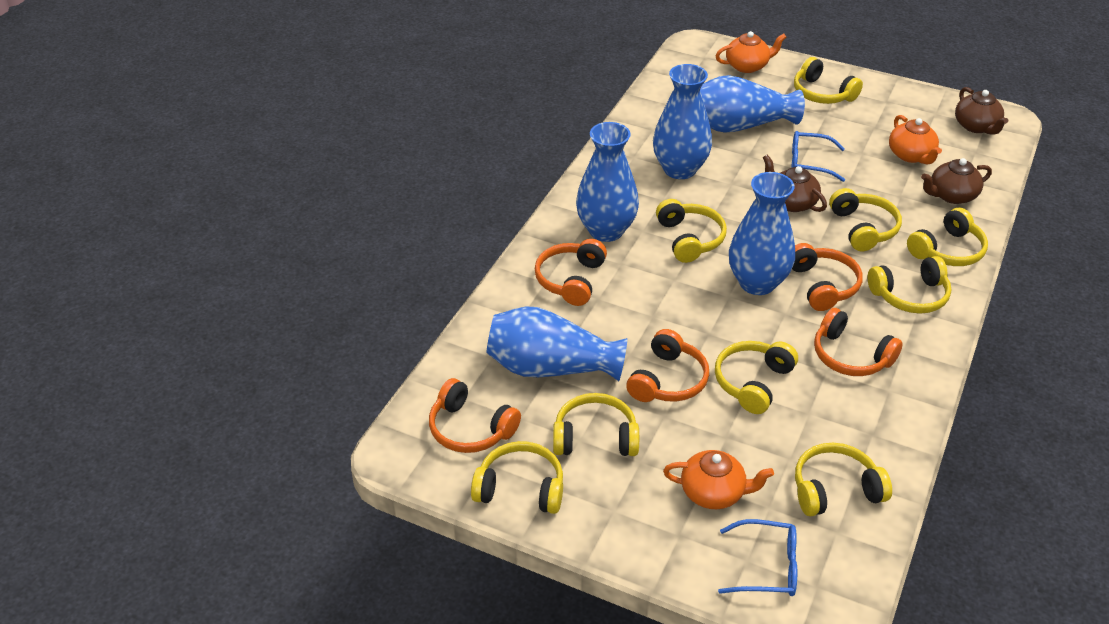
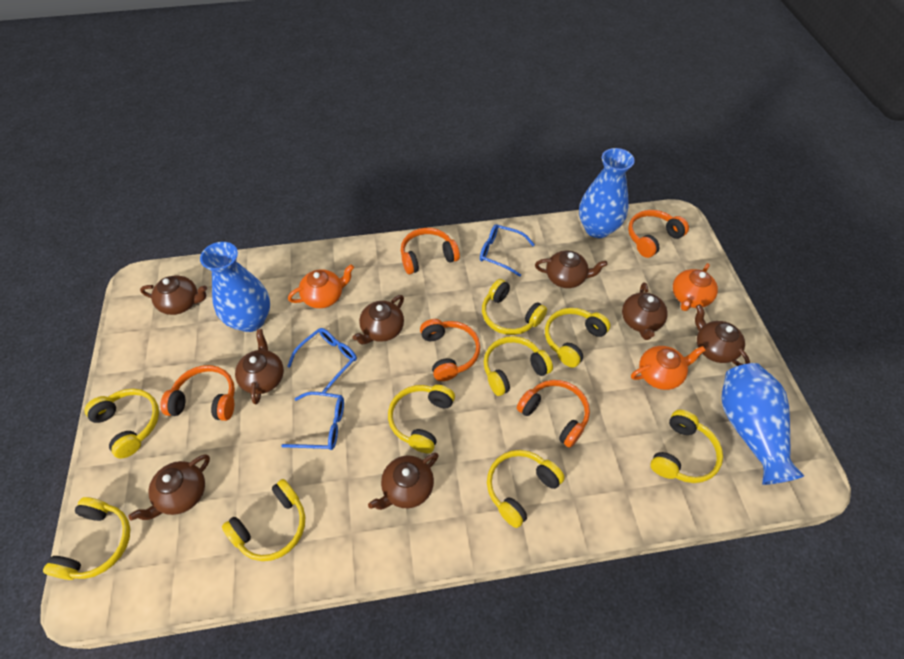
blue glasses: 2 -> 3
blue vase: 5 -> 3
brown teapot: 3 -> 8

